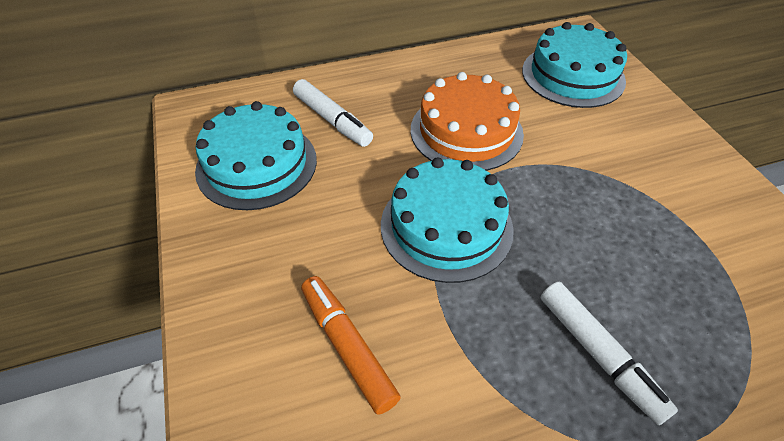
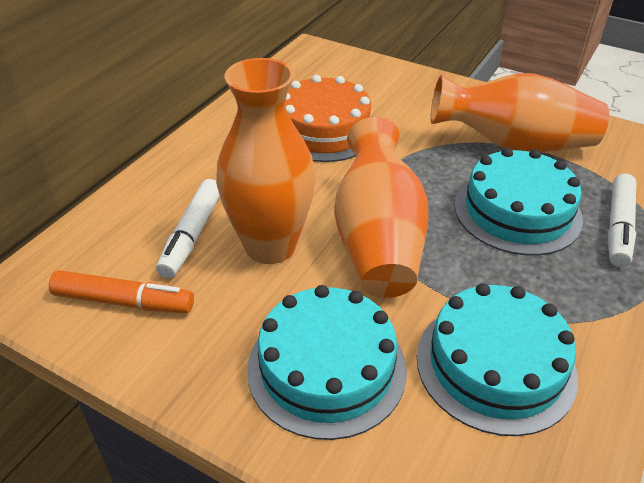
orange vase: 0 -> 3

